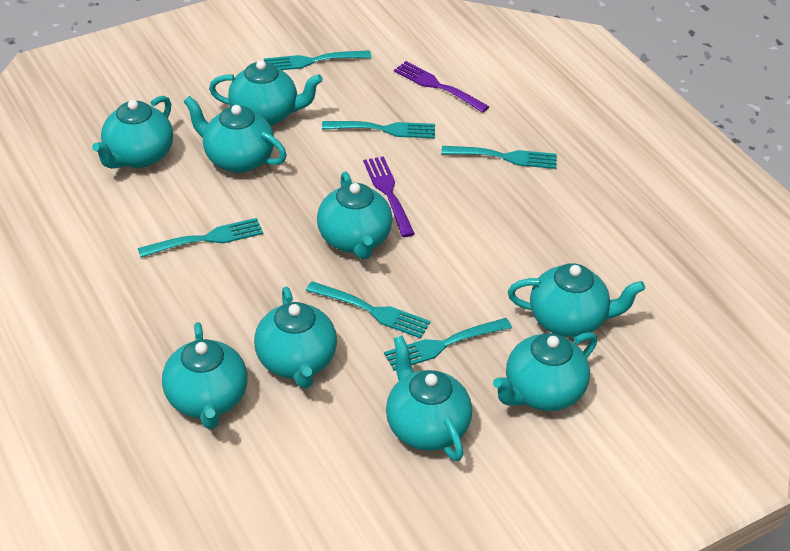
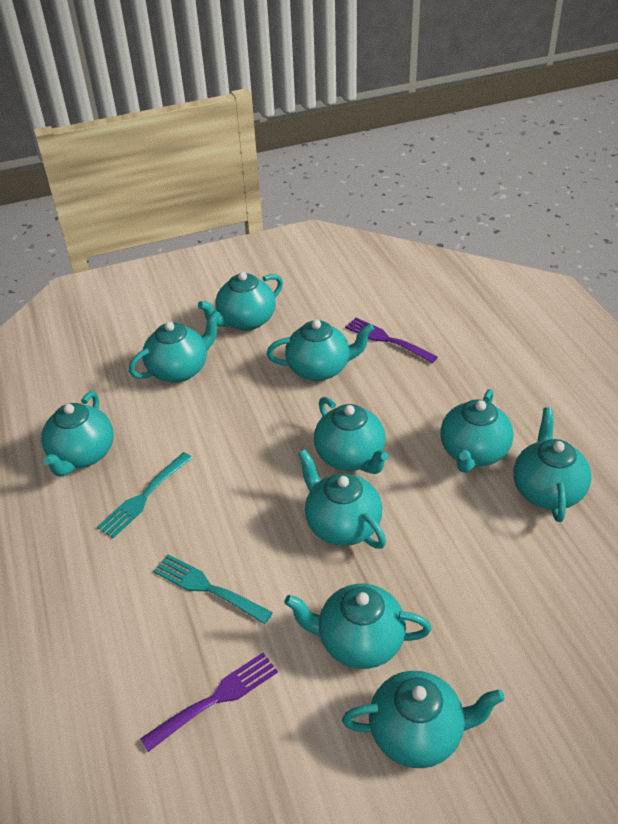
turquoise fork: 6 -> 2
turquoise teapot: 9 -> 10

